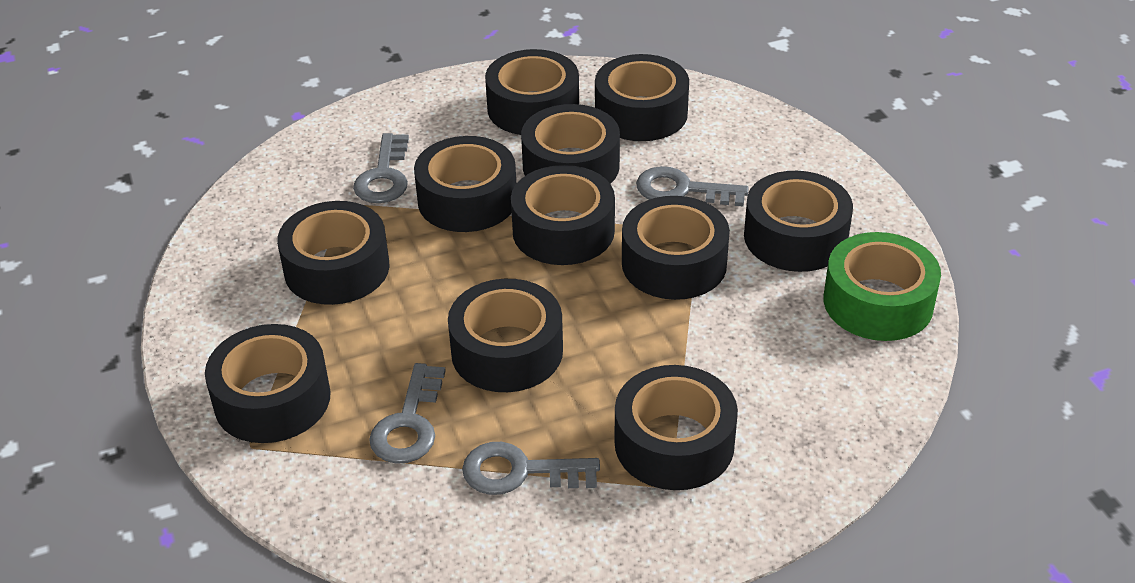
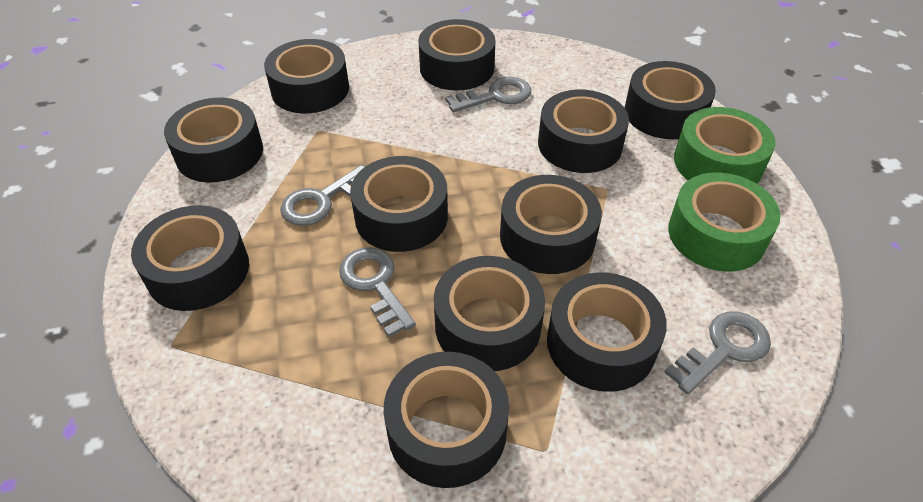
green tape: 1 -> 2

